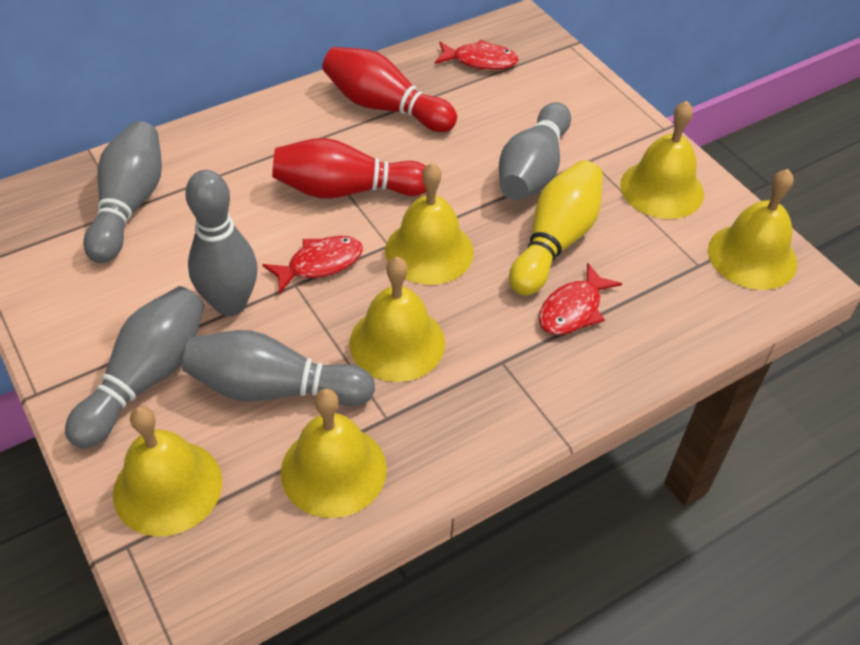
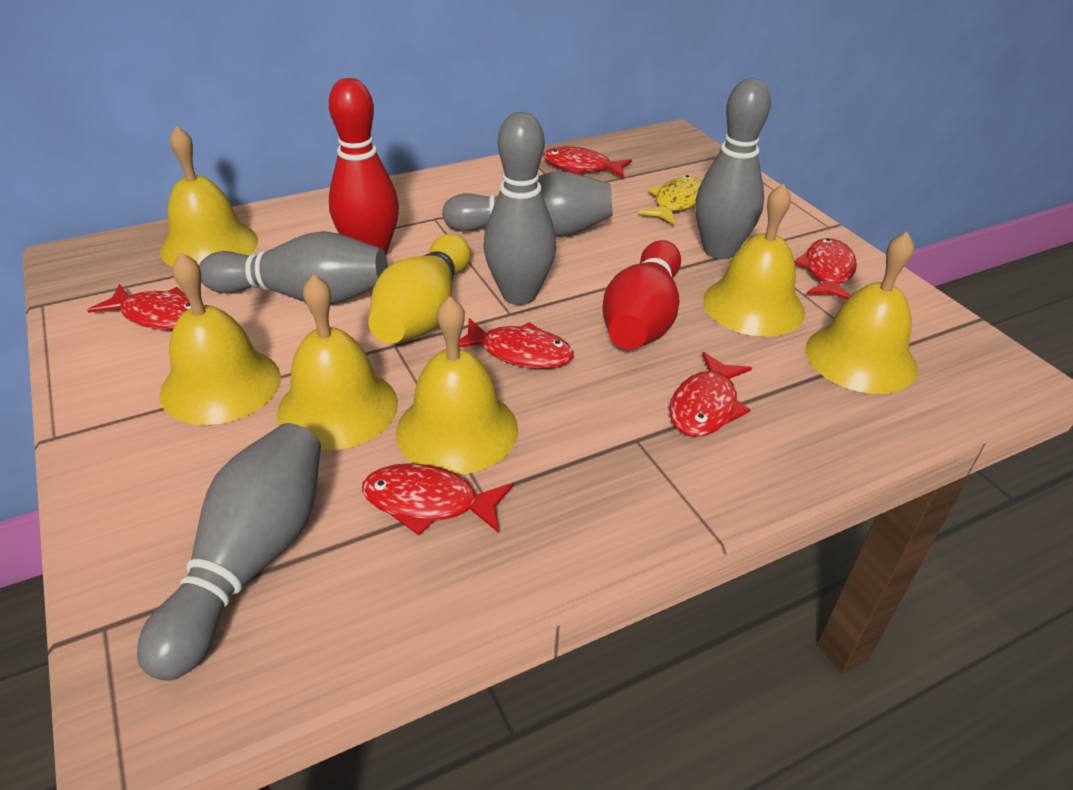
red fish: 3 -> 6
yellow fish: 0 -> 1

